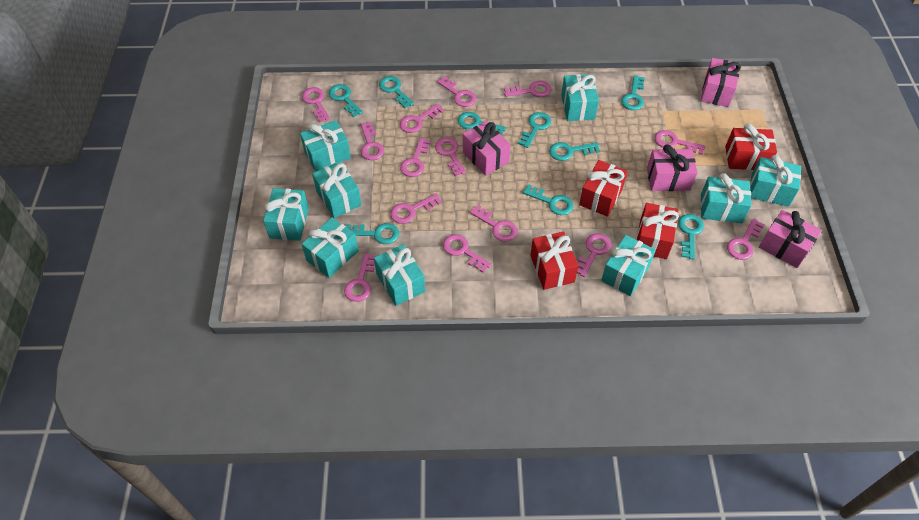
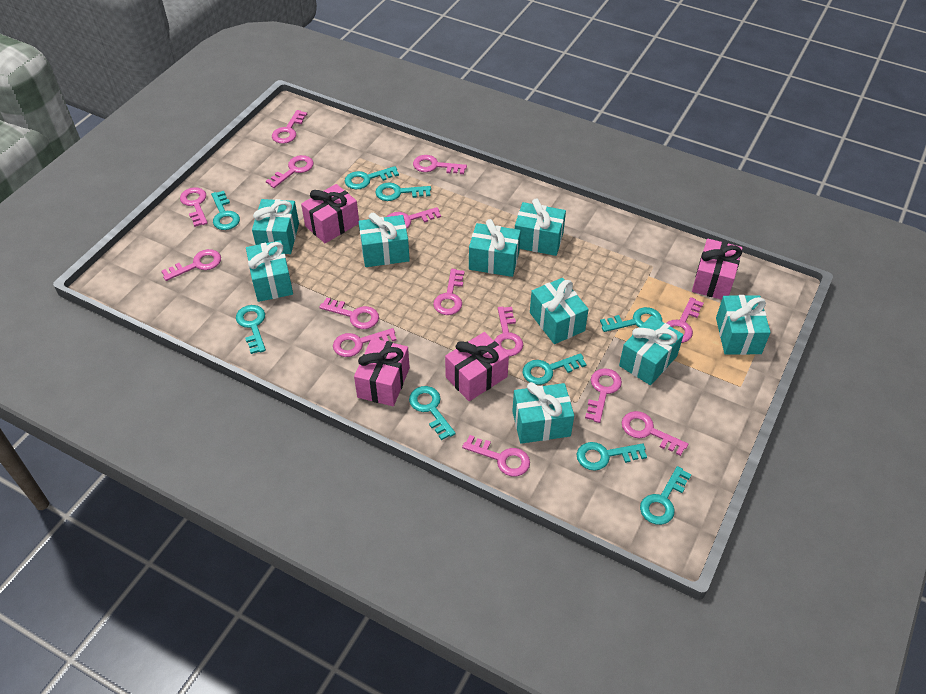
red gift: 4 -> 0

